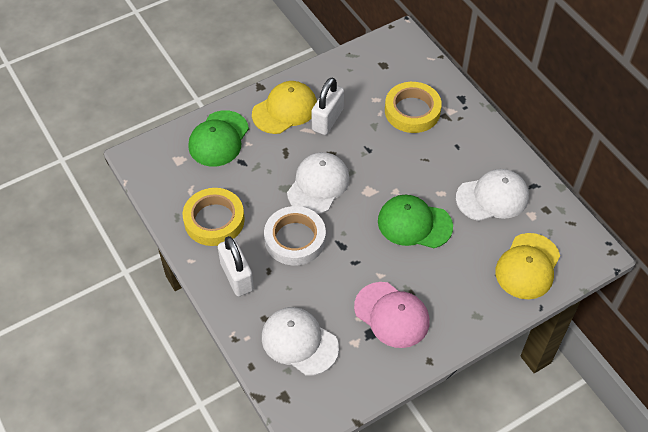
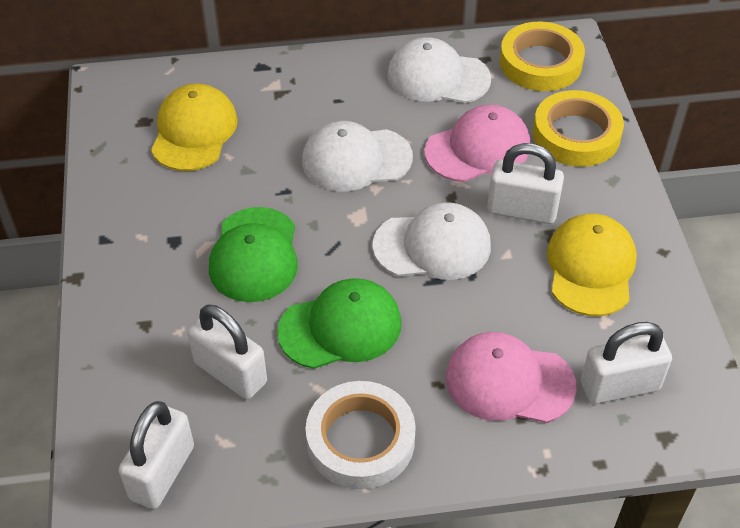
pink cap: 1 -> 2
white padlock: 2 -> 4

